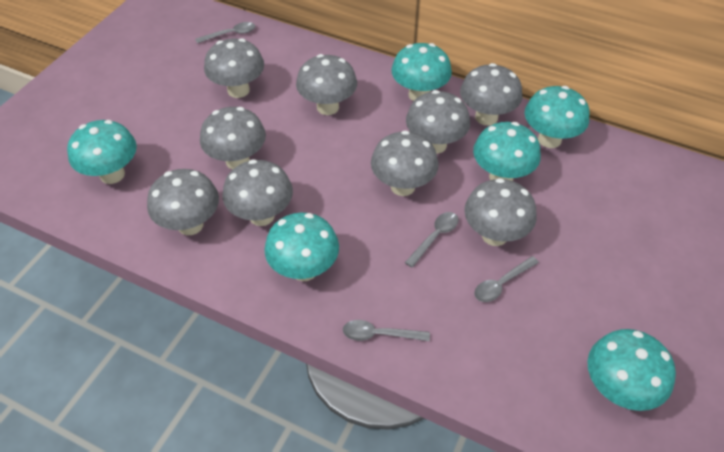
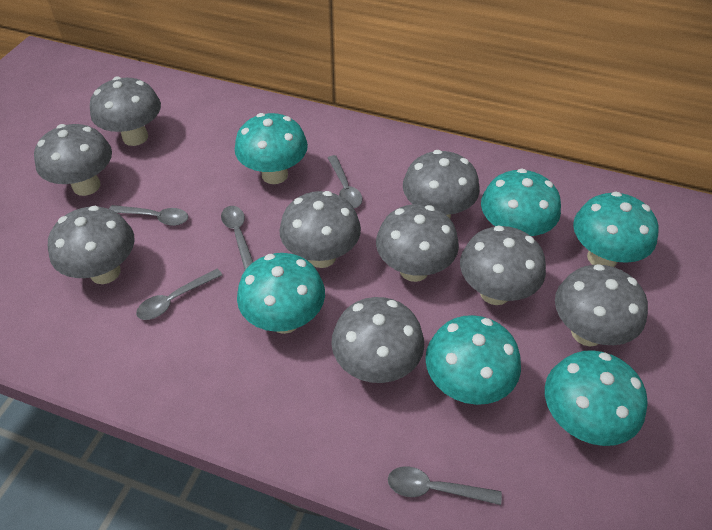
grey spoon: 4 -> 5

